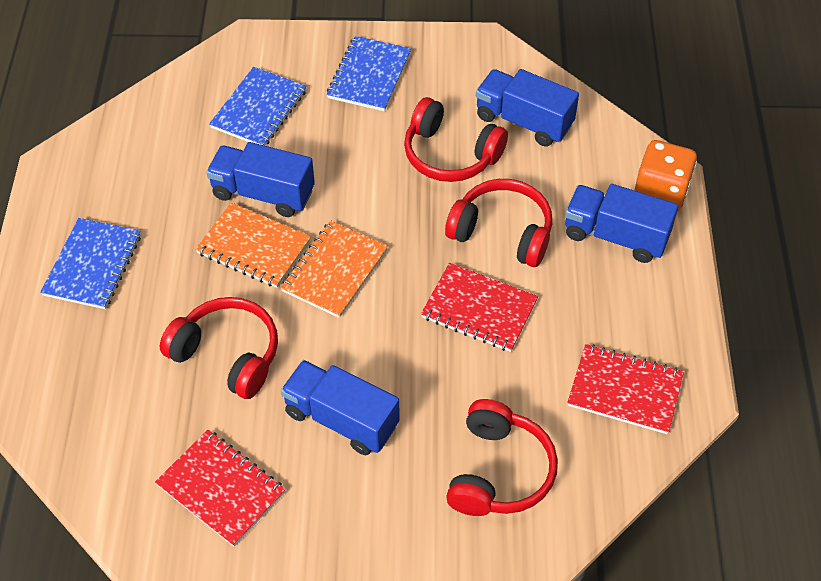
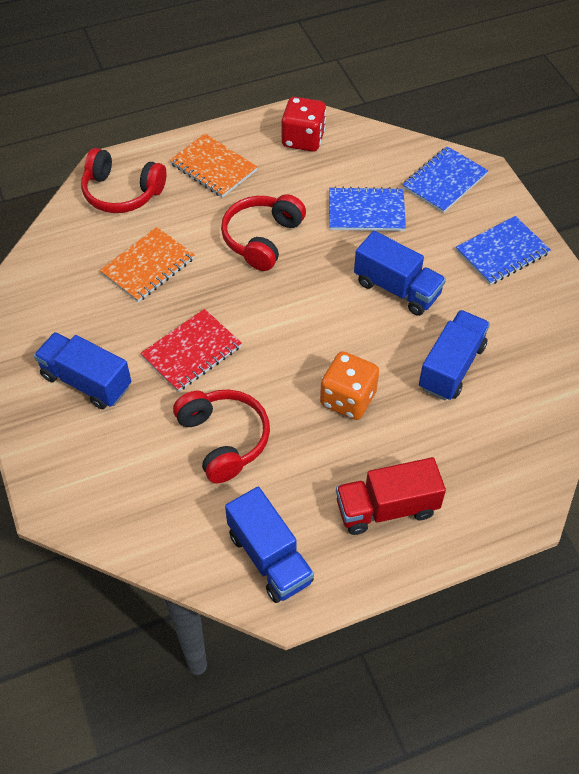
red dice: 0 -> 1
red headphones: 4 -> 3
red notebook: 3 -> 1
red truck: 0 -> 1

